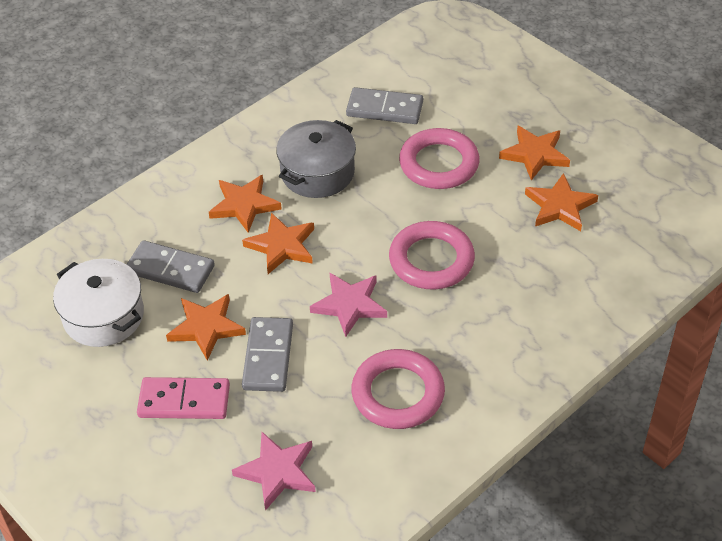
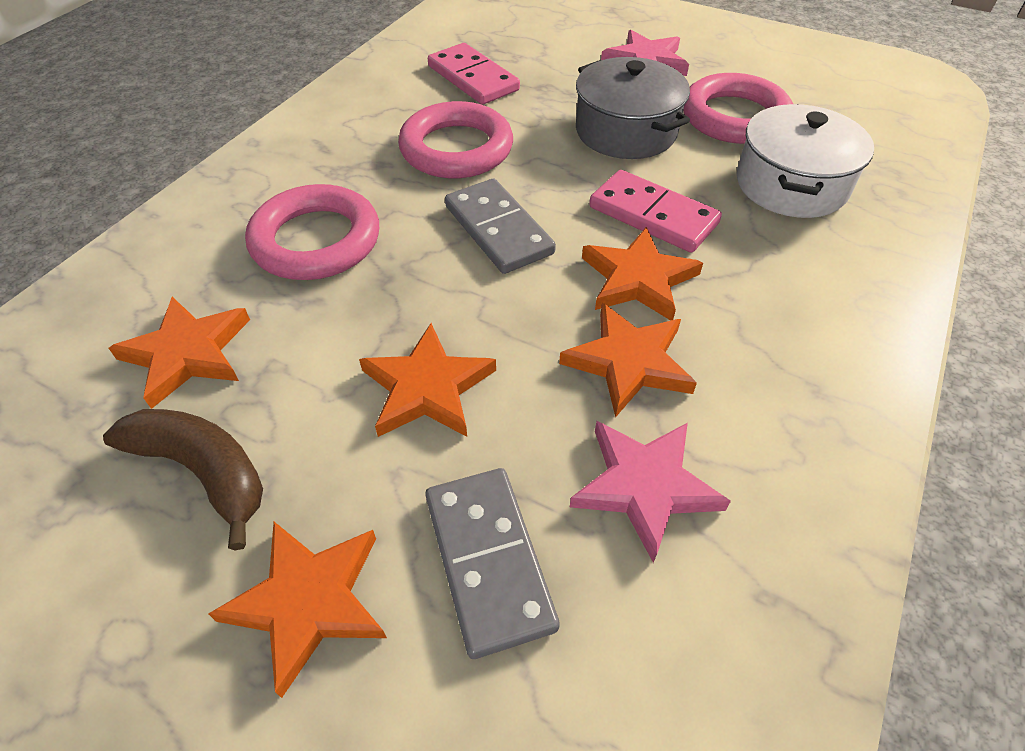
brown banana: 0 -> 1
grey domino: 3 -> 2
pink domino: 1 -> 2

